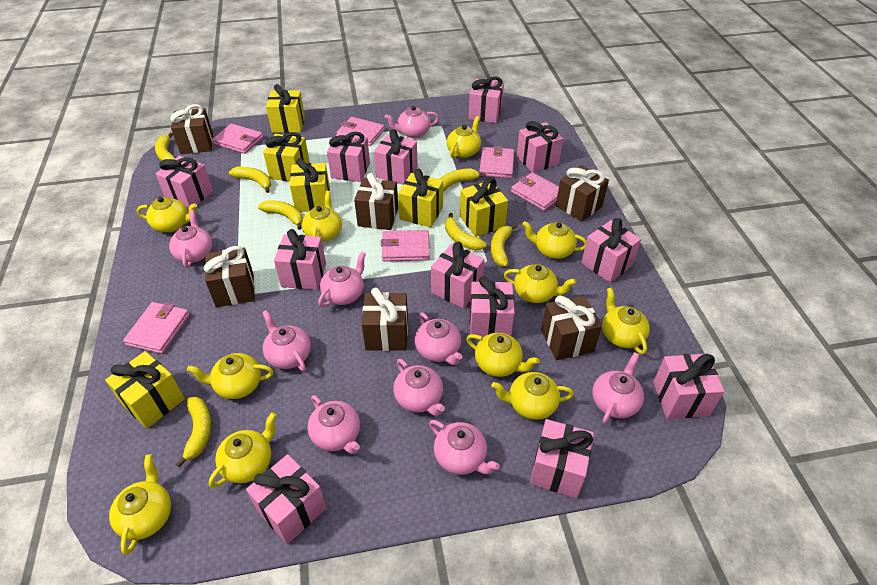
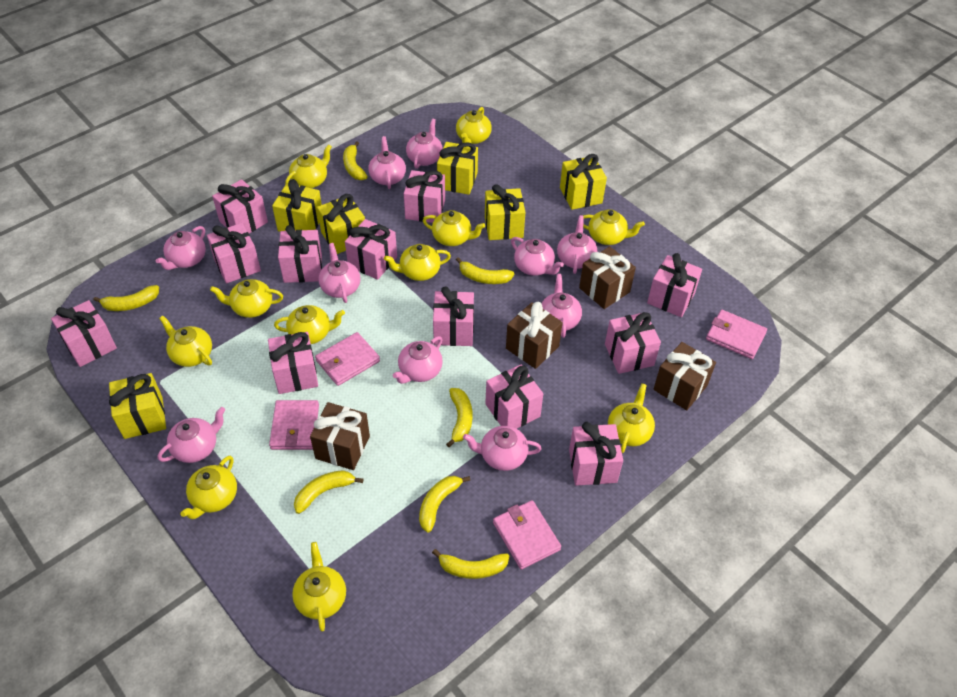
brown gift: 6 -> 4
pink teapot: 9 -> 10
pink wallet: 6 -> 4

